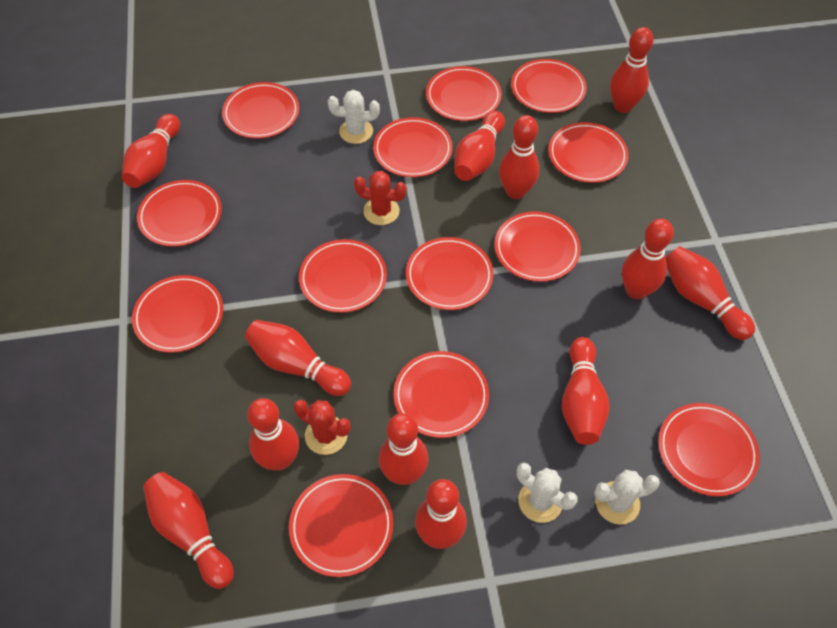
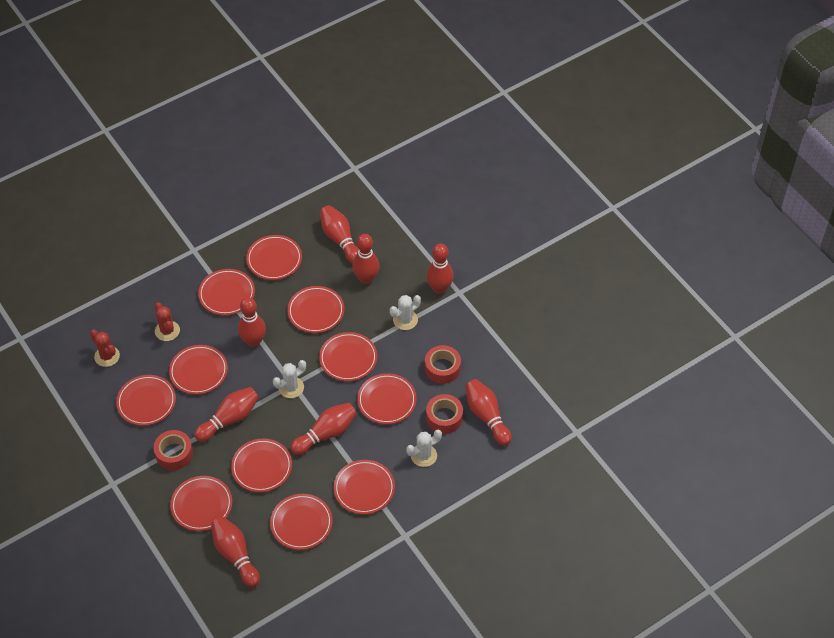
red bowling pin: 12 -> 8
red plate: 13 -> 11
red tape: 0 -> 3

